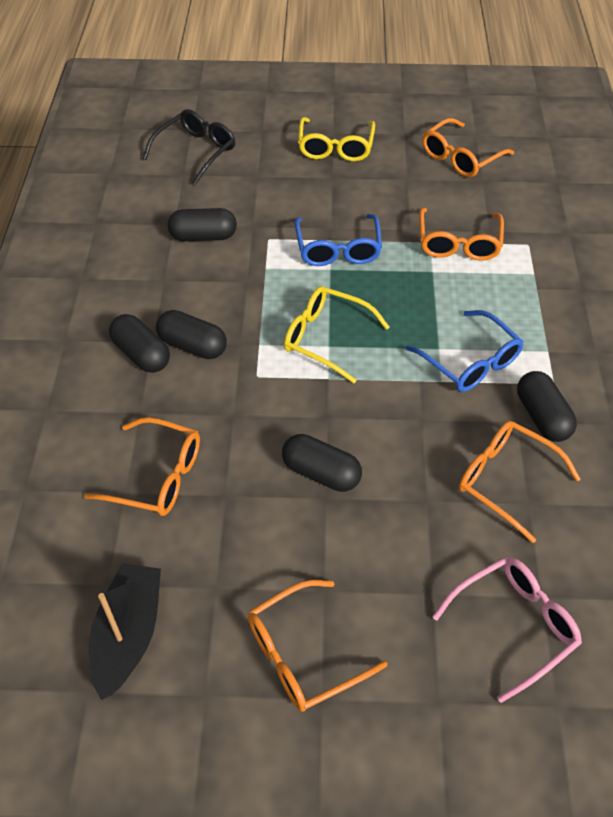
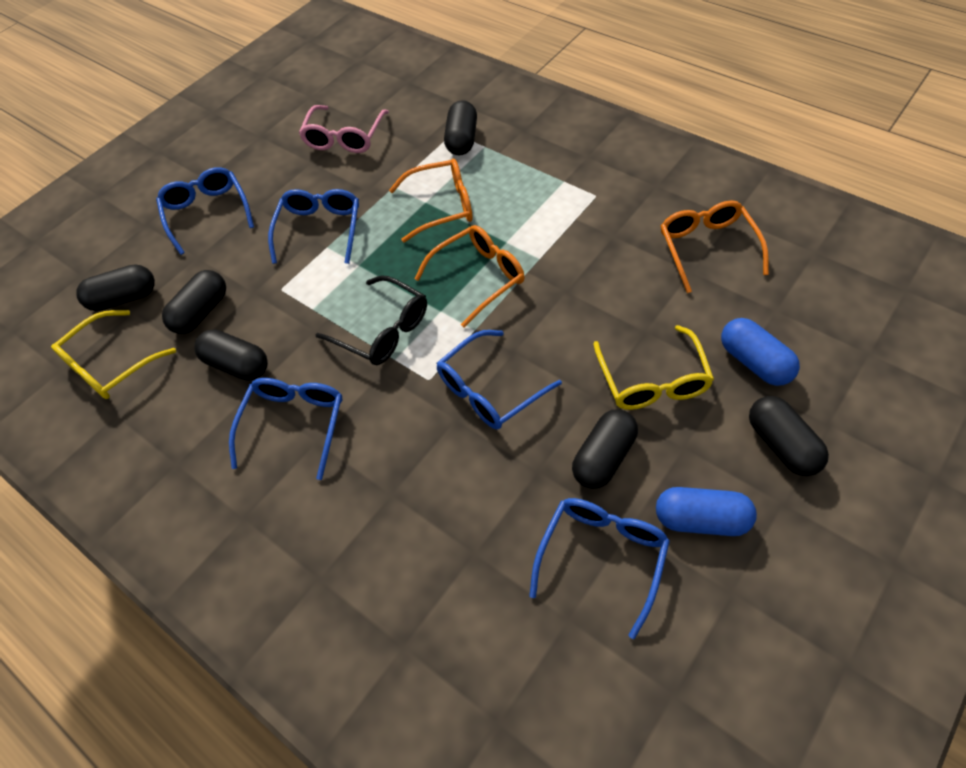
black boat: 1 -> 0
black capsule: 5 -> 6
blue capsule: 0 -> 2
blue glasses: 2 -> 5
orange glasses: 5 -> 3

